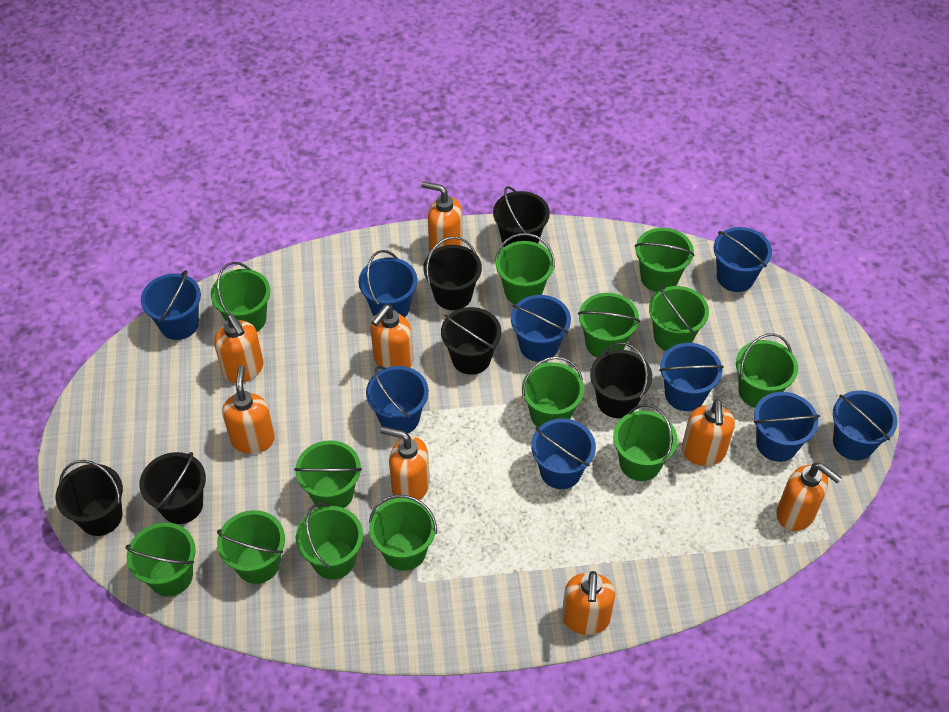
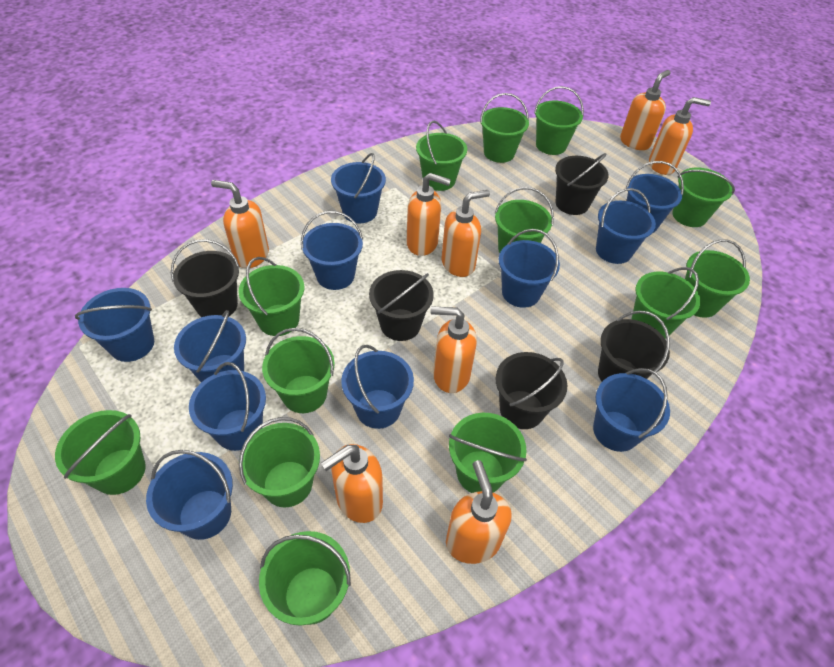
black bucket: 6 -> 5
blue bucket: 9 -> 11

